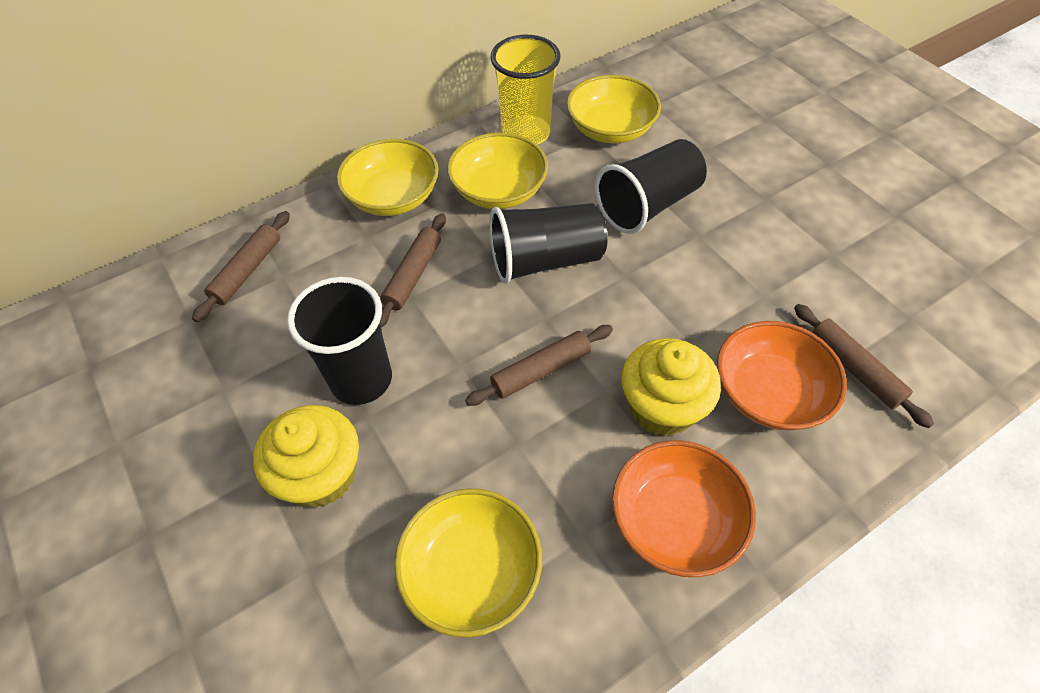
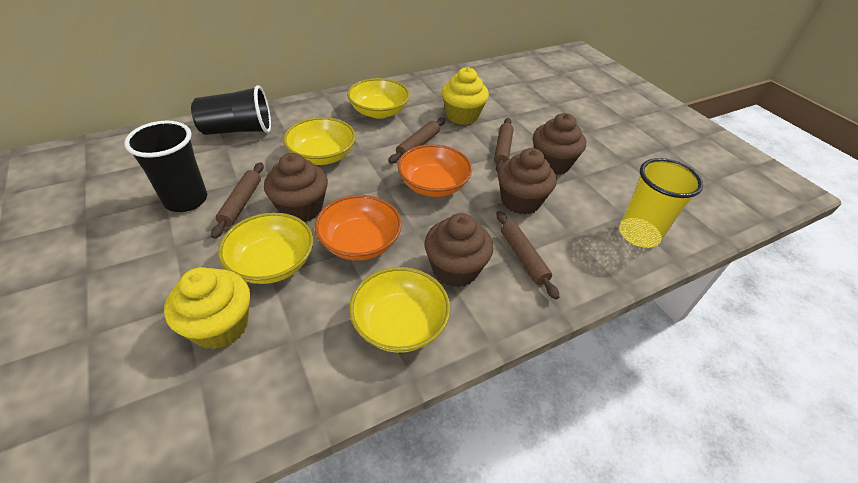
black cup: 3 -> 2
brown cupcake: 0 -> 4

